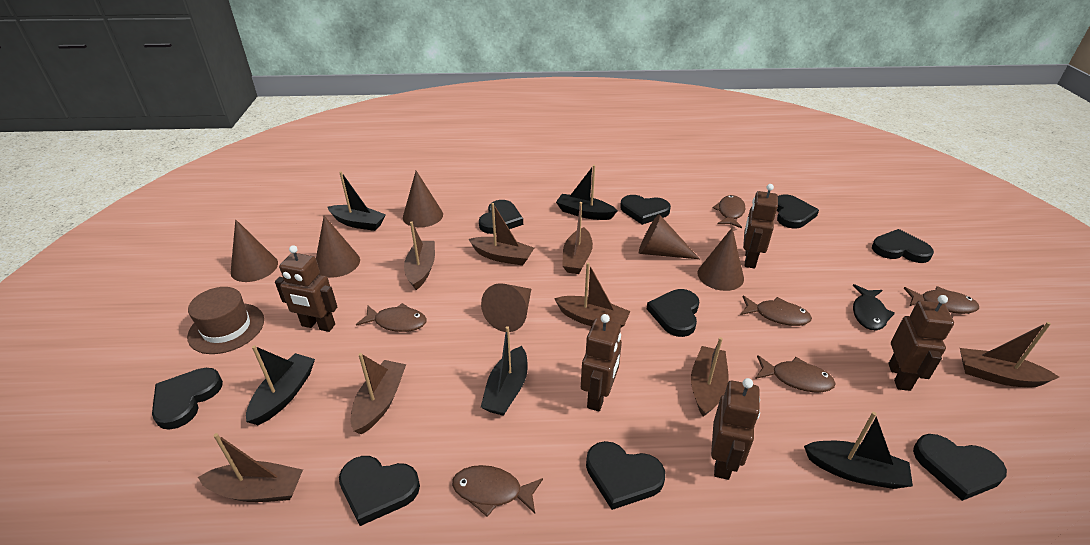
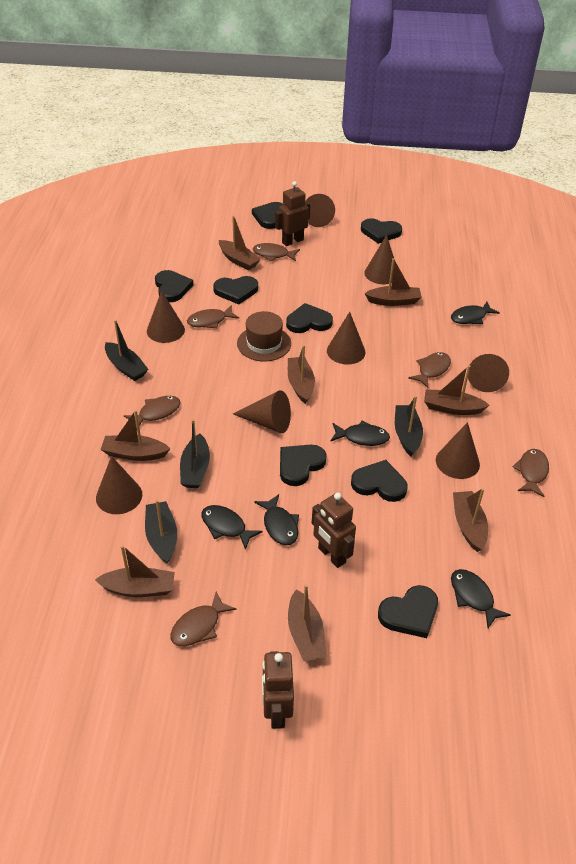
black boat: 5 -> 4
black fish: 1 -> 5
black heart: 9 -> 8
brown cone: 6 -> 8
brown robot: 5 -> 3

